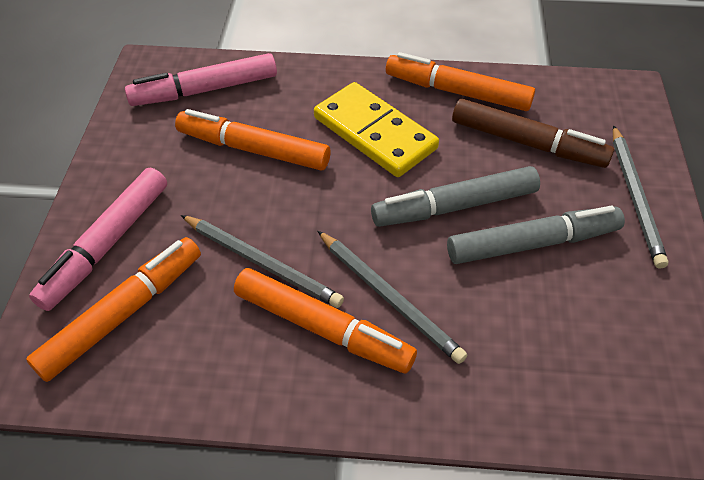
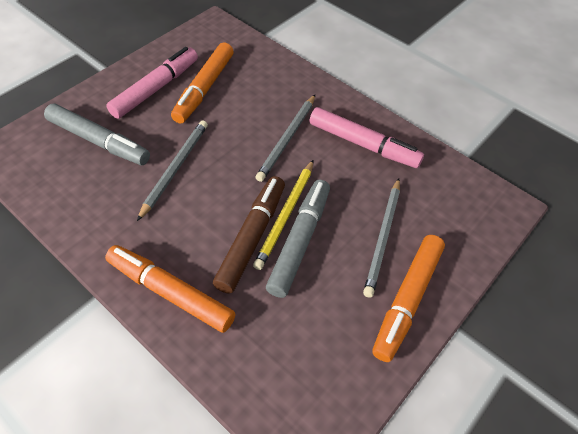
orange marker: 4 -> 3
yellow domino: 1 -> 0
yellow pencil: 0 -> 1

